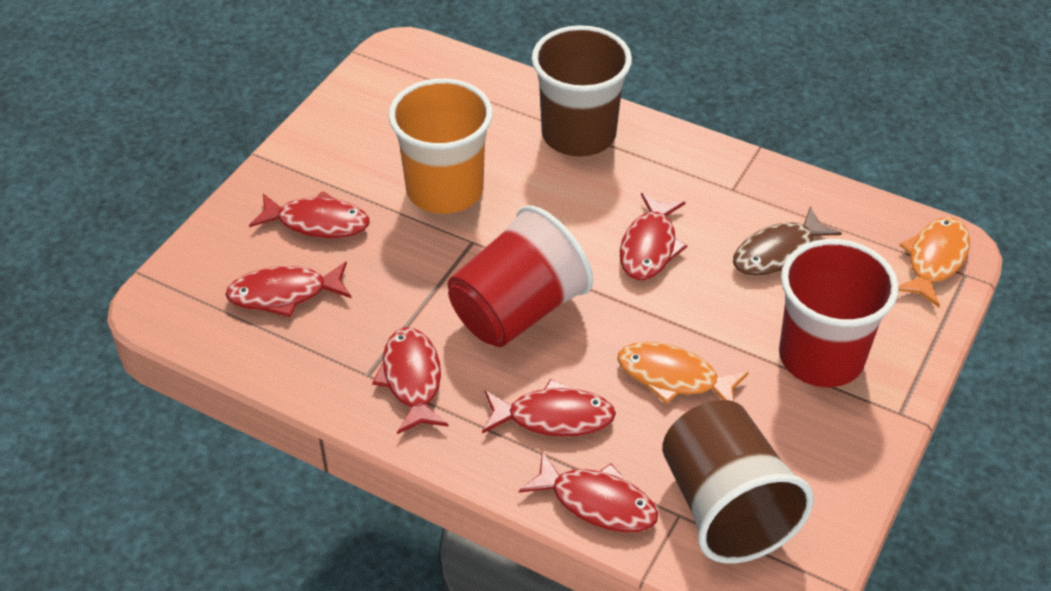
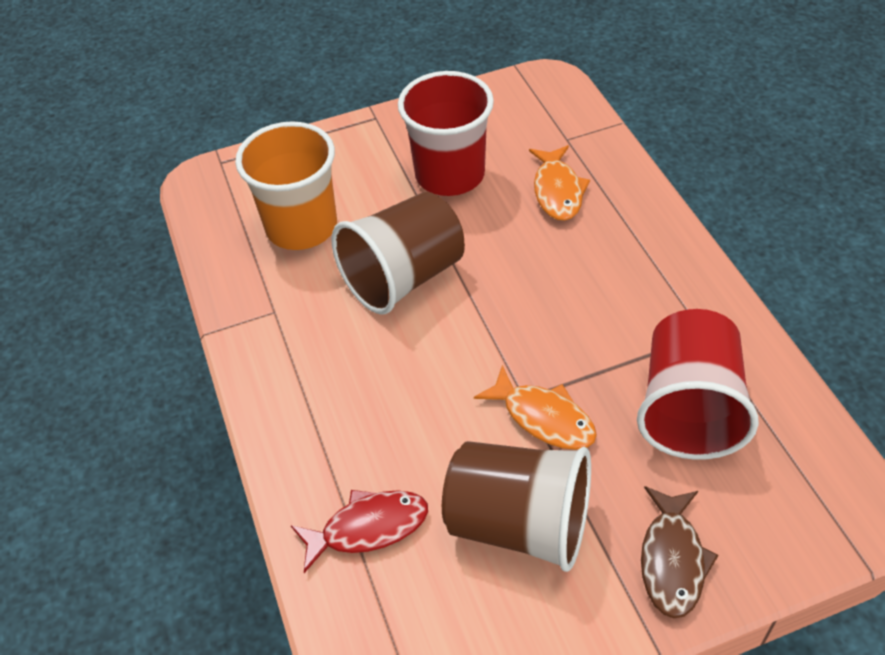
red fish: 6 -> 1

